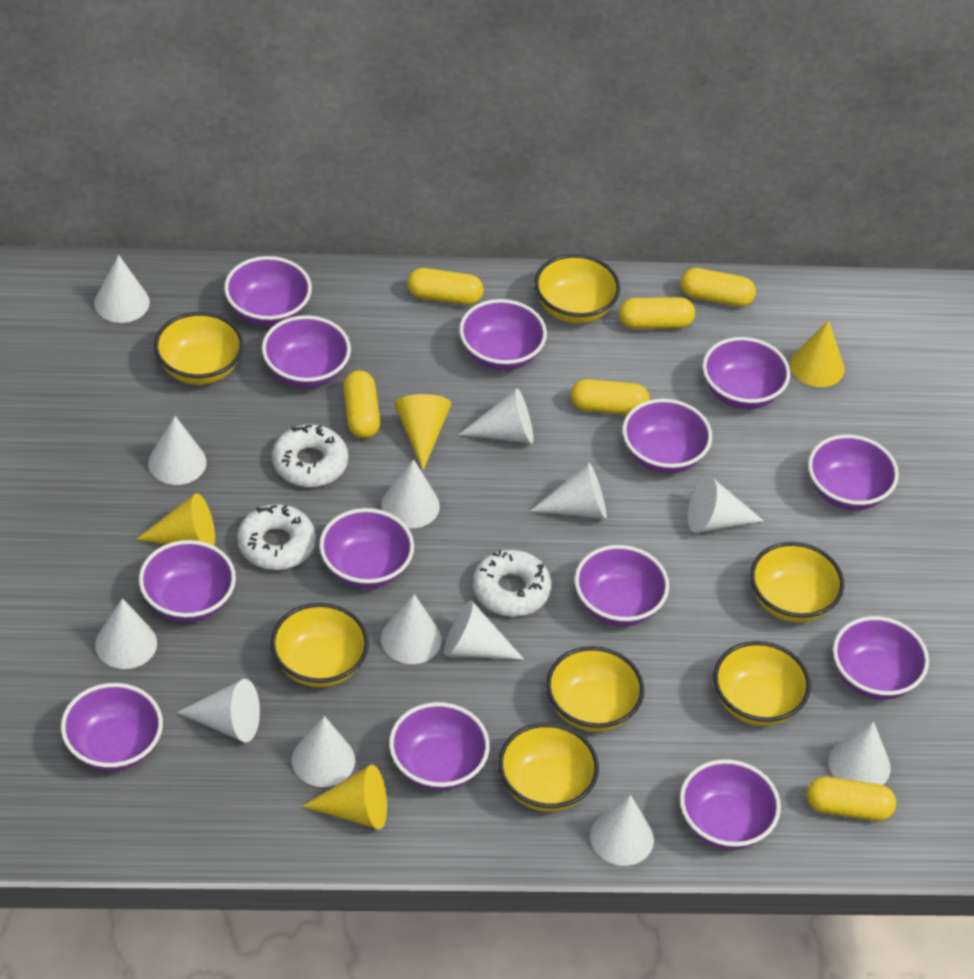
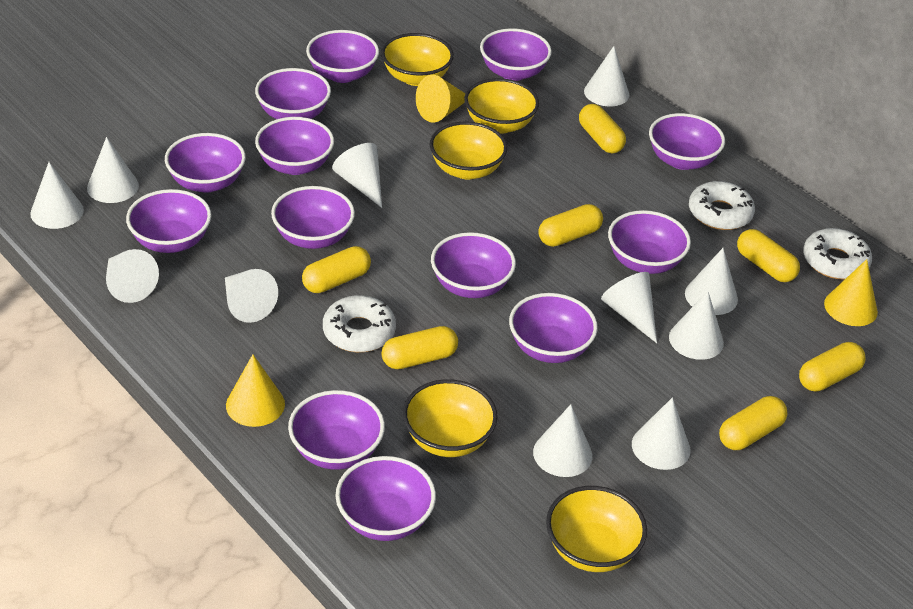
white cone: 13 -> 11
yellow bowl: 7 -> 5
yellow capsule: 6 -> 7
yellow cone: 4 -> 3

